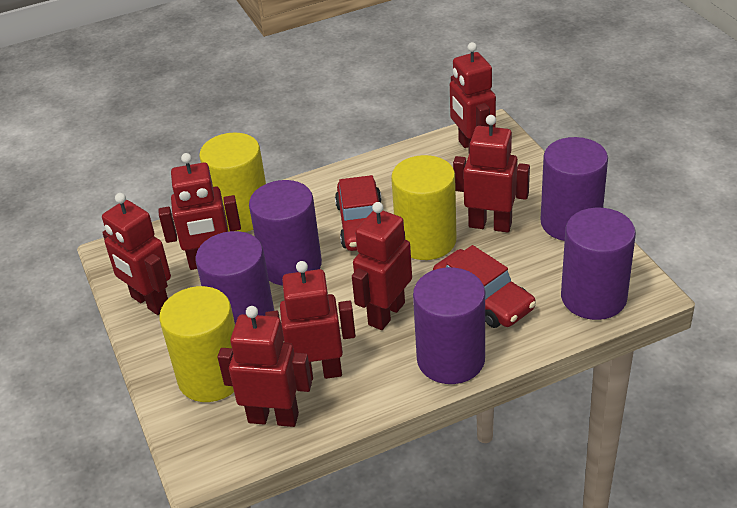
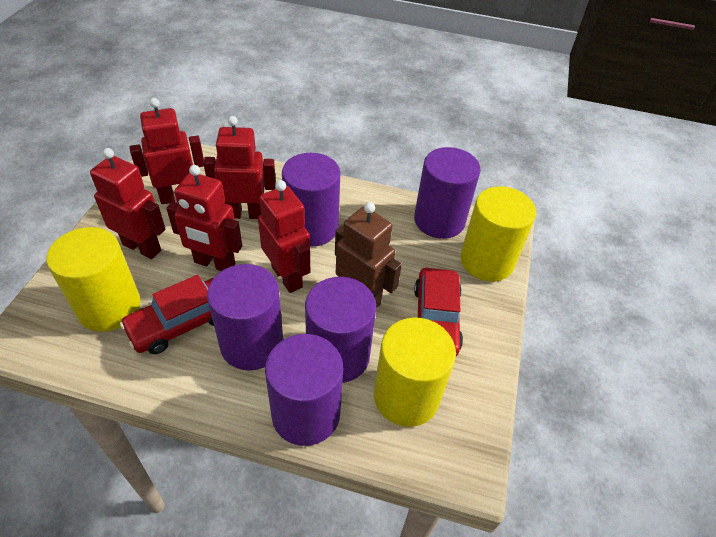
brown robot: 0 -> 1
red robot: 7 -> 5

